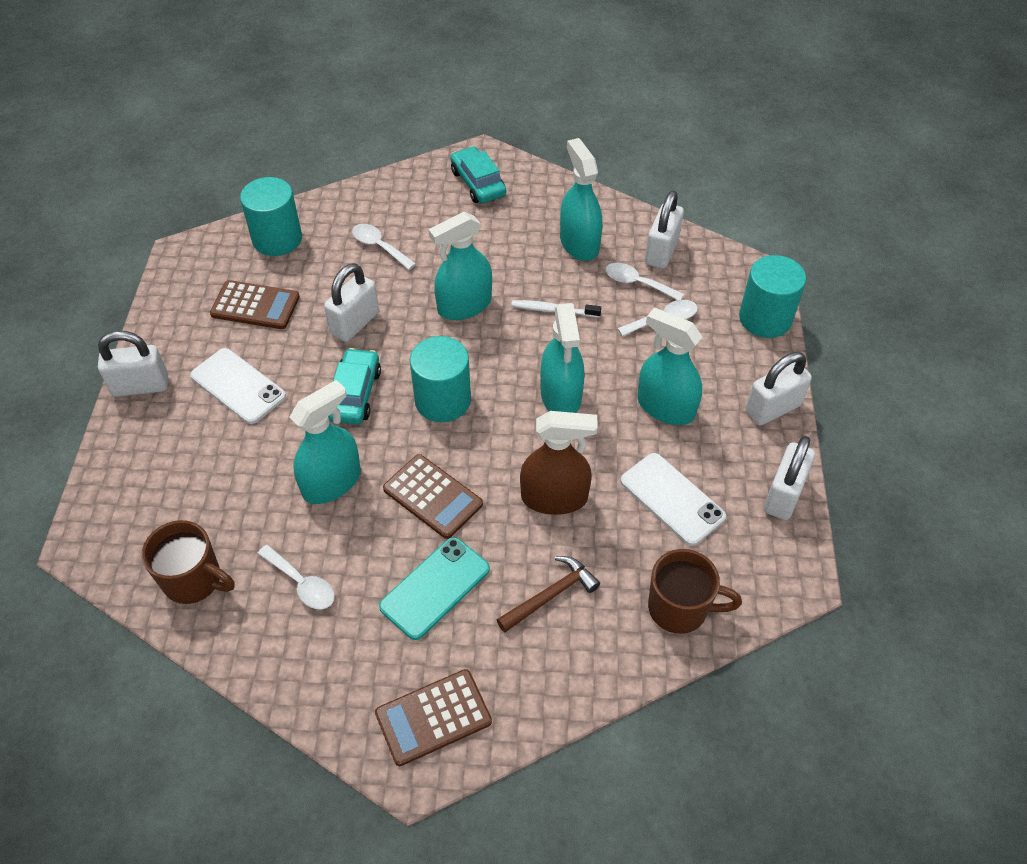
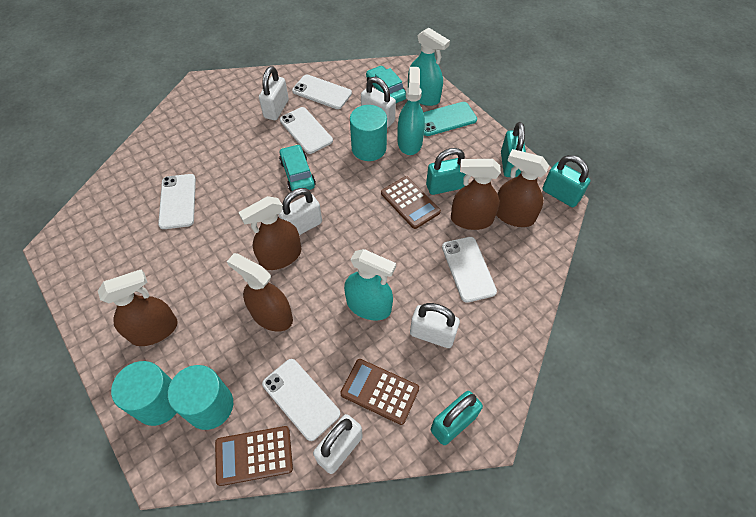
brown hammer: 1 -> 0
brown mug: 2 -> 0
brown spray bottle: 1 -> 5
turquoise padlock: 0 -> 4
turquoise spray bottle: 5 -> 3
white phone: 2 -> 5
white spoon: 4 -> 0
white toothbrush: 1 -> 0

